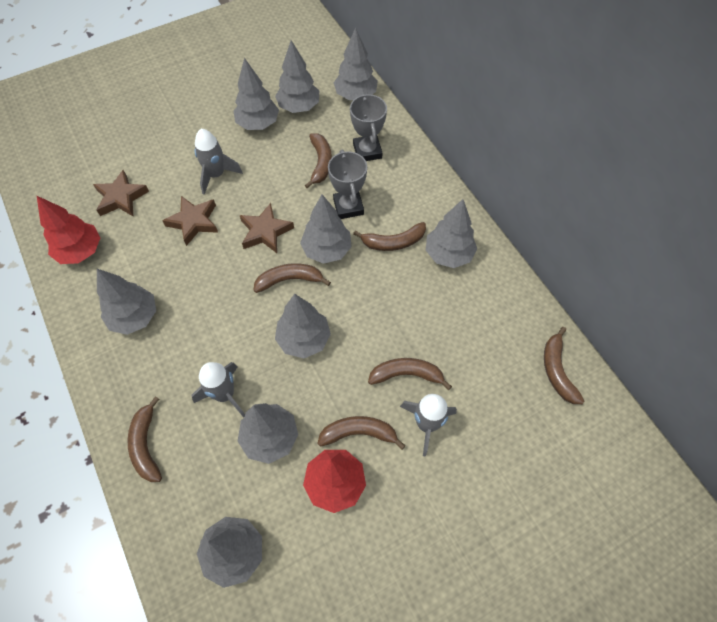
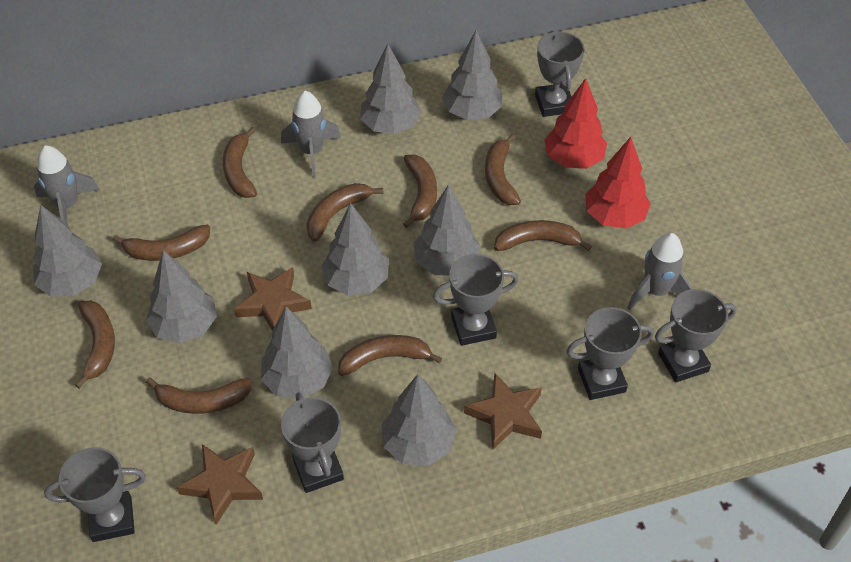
brown banana: 7 -> 9
grey tree: 9 -> 8
grey trophy: 2 -> 6

